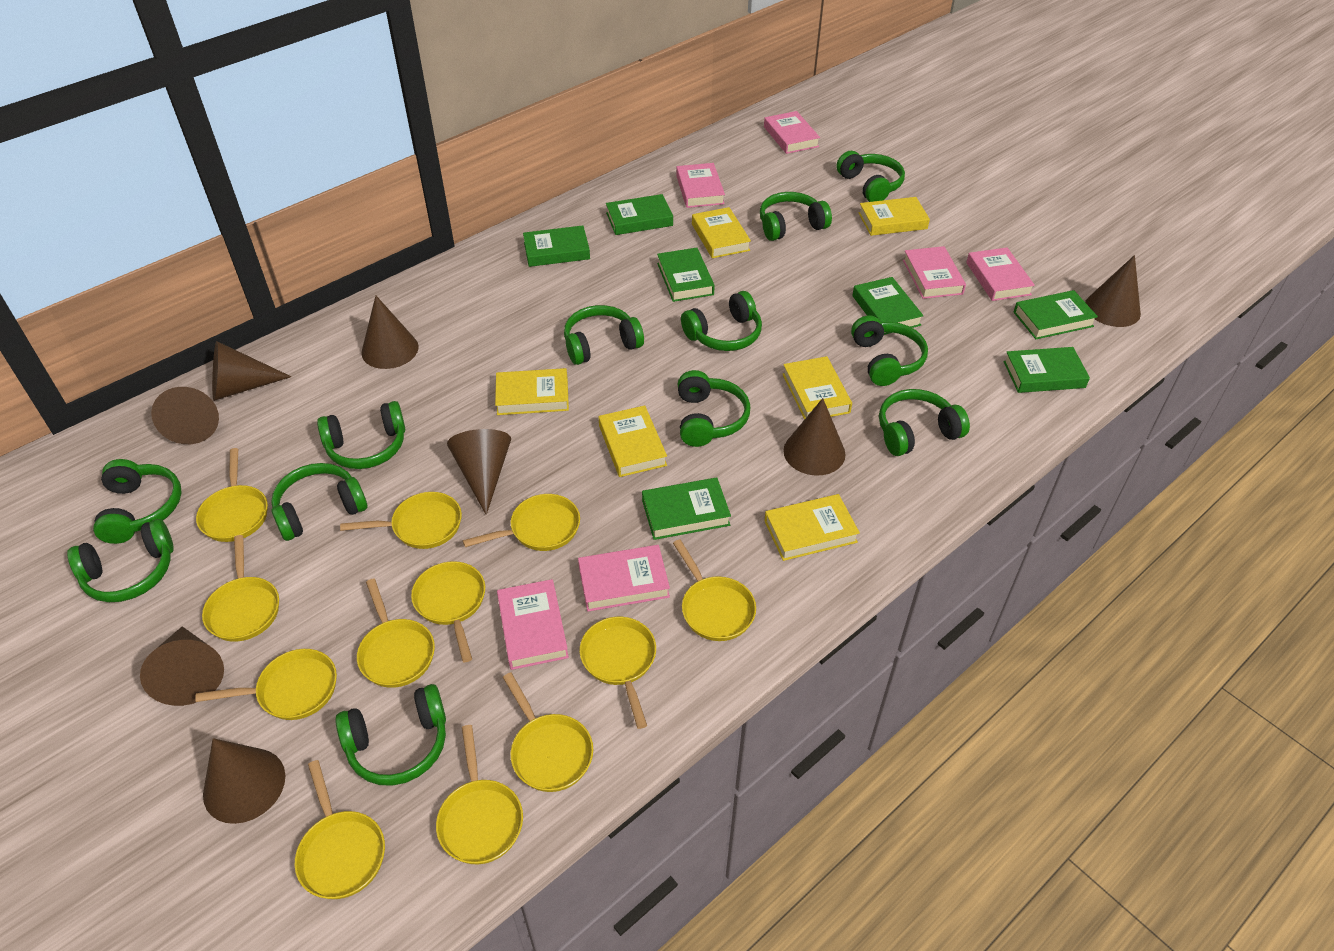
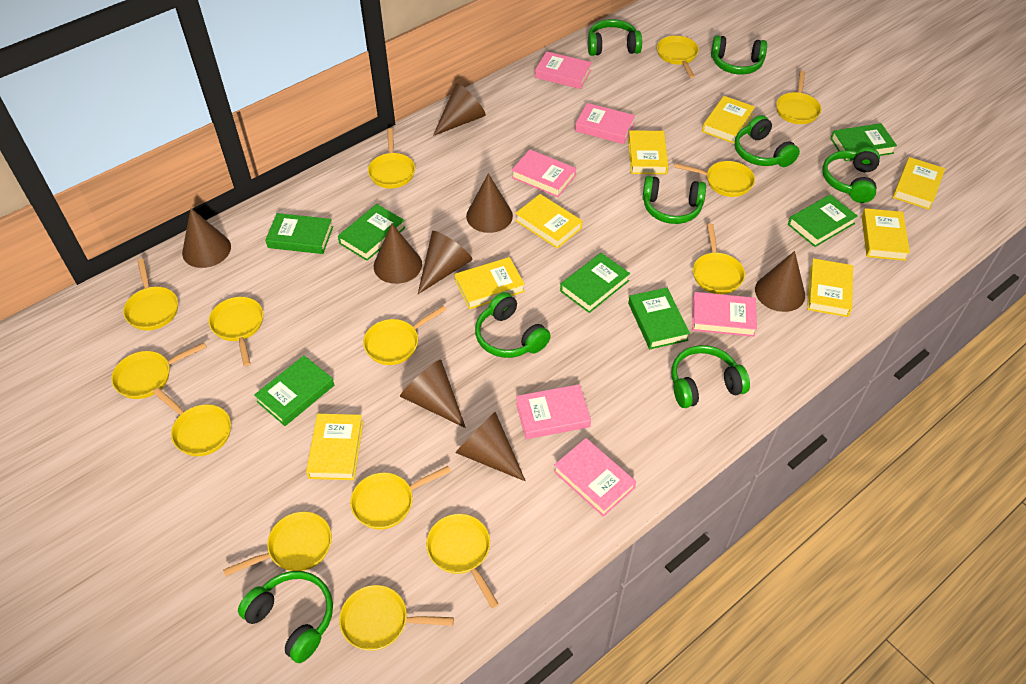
green headphones: 12 -> 8
yellow book: 6 -> 8
yellow pan: 12 -> 14

